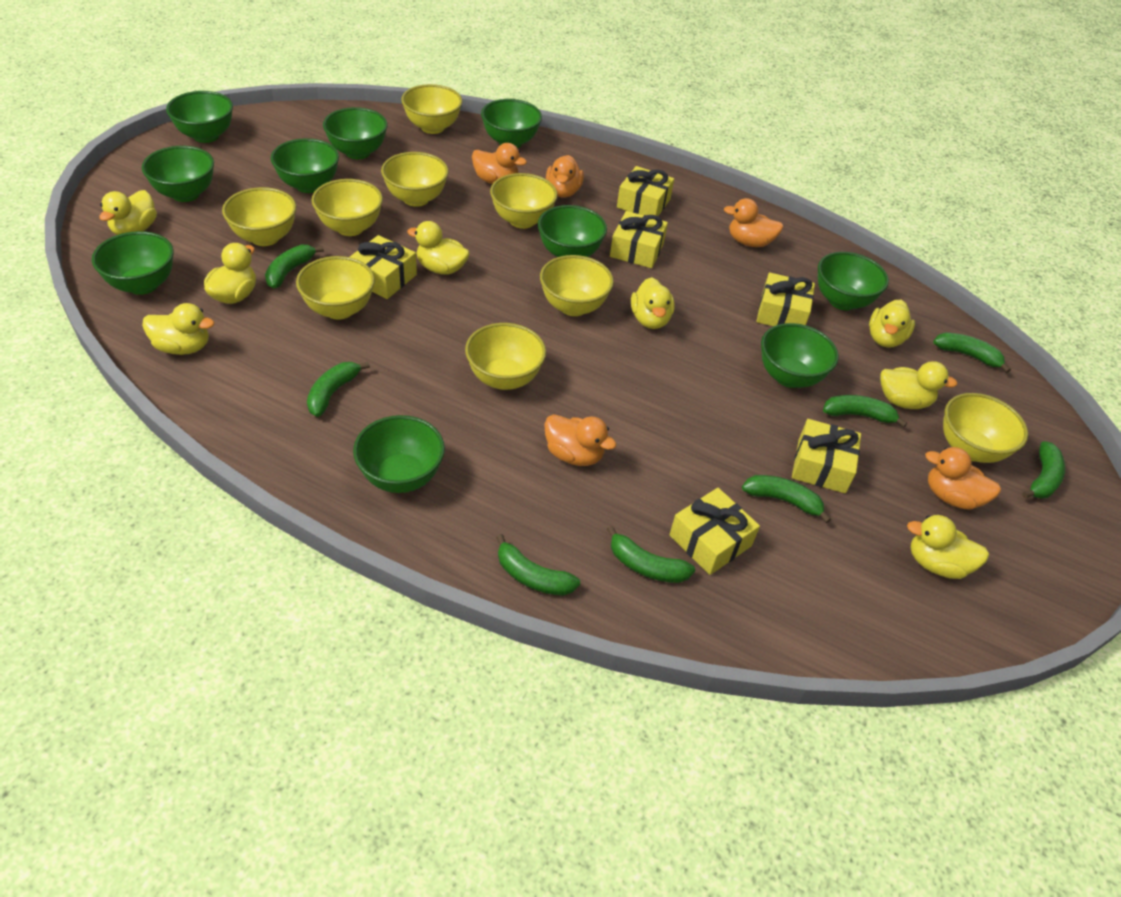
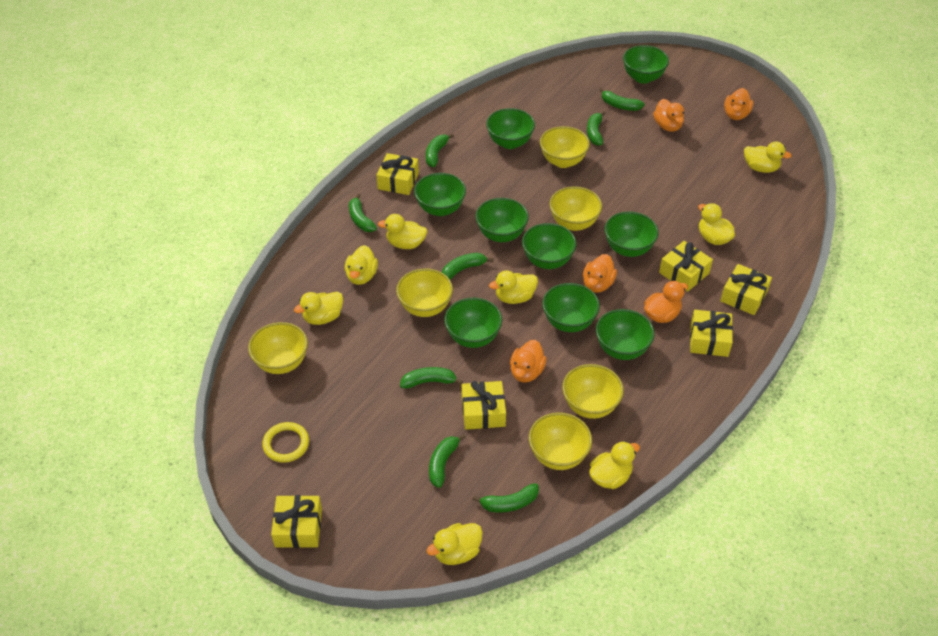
green bowl: 10 -> 9
yellow bowl: 9 -> 6
yellow ring: 0 -> 1

